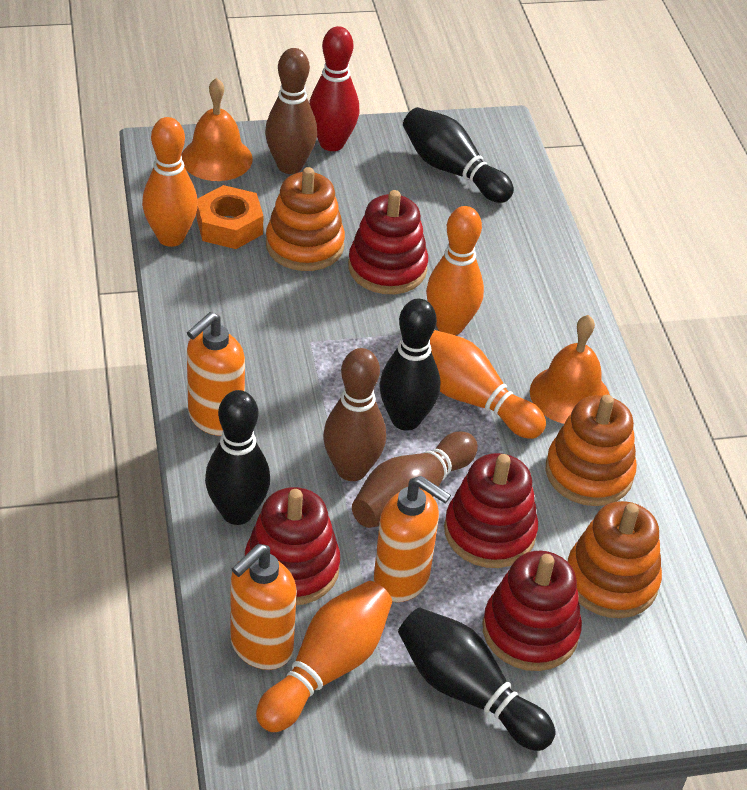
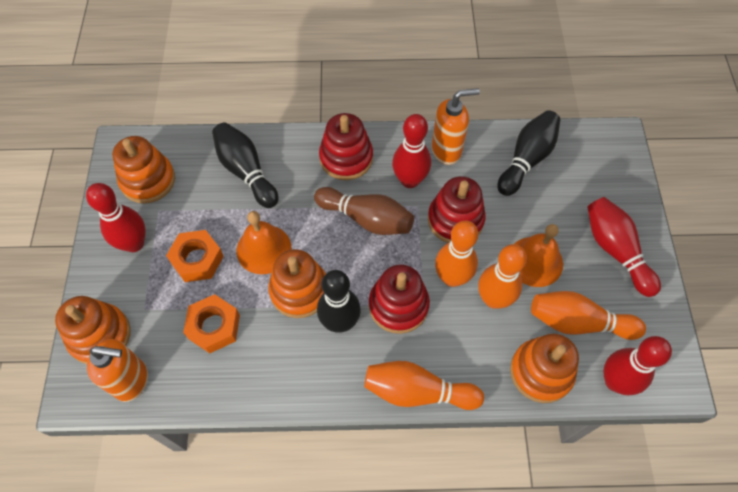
black bowling pin: 4 -> 3
brown bowling pin: 3 -> 1
orange nut: 1 -> 2
orange soap dispenser: 3 -> 2
orange stacking toy: 3 -> 4
red bowling pin: 1 -> 4
red stacking toy: 4 -> 3

